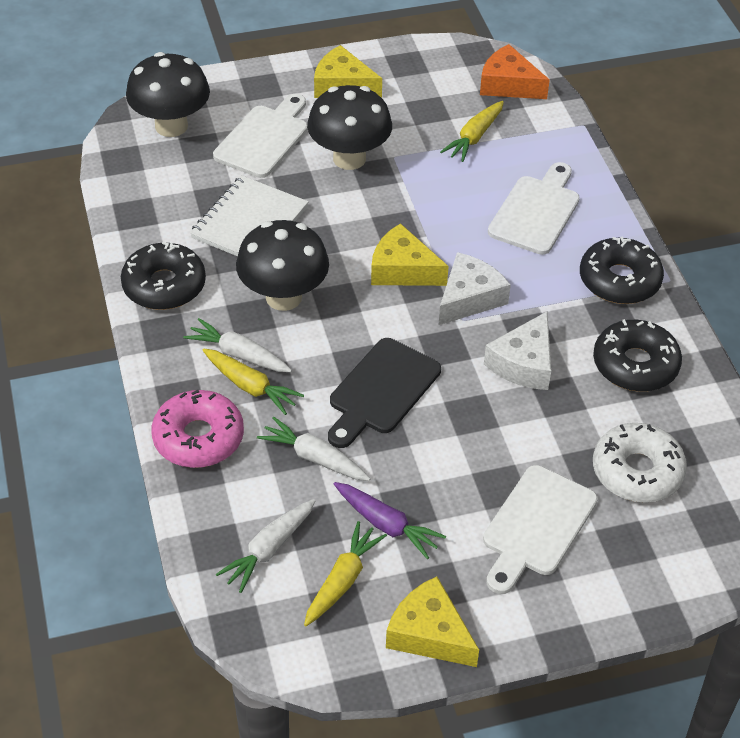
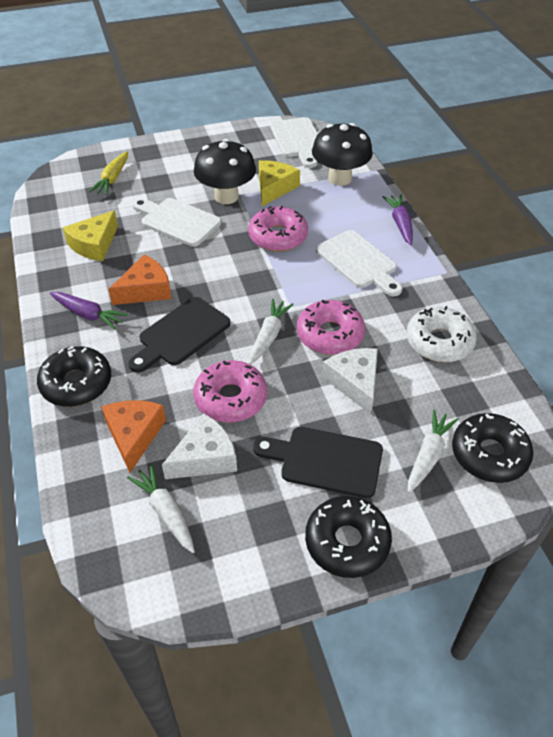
black cutting board: 1 -> 2
black mushroom: 3 -> 2
orange cheese: 1 -> 2
pink donut: 1 -> 3
purple carrot: 1 -> 2
white notebook: 1 -> 0
yellow carrot: 3 -> 1
yellow cheese: 3 -> 2

